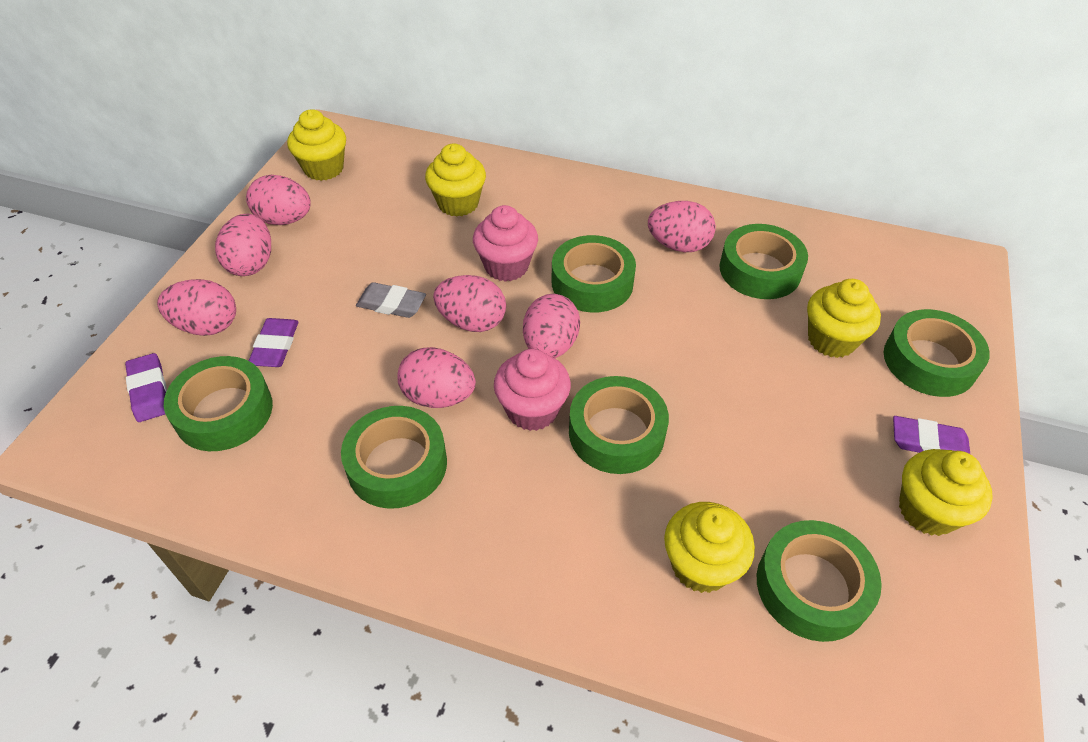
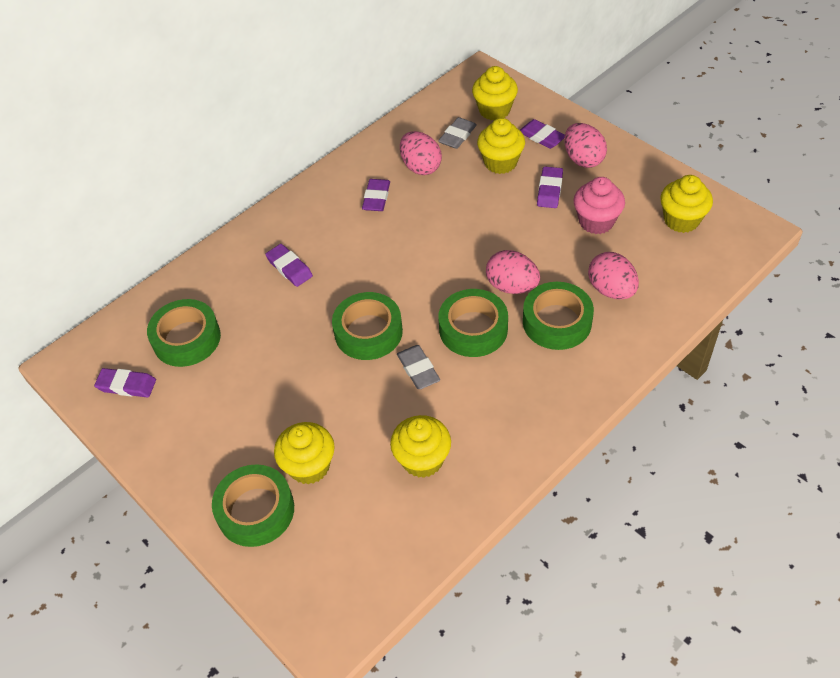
green tape: 7 -> 5
grey eraser: 1 -> 2
pink cupcake: 2 -> 1
pink egg: 7 -> 4
purple eraser: 3 -> 5

